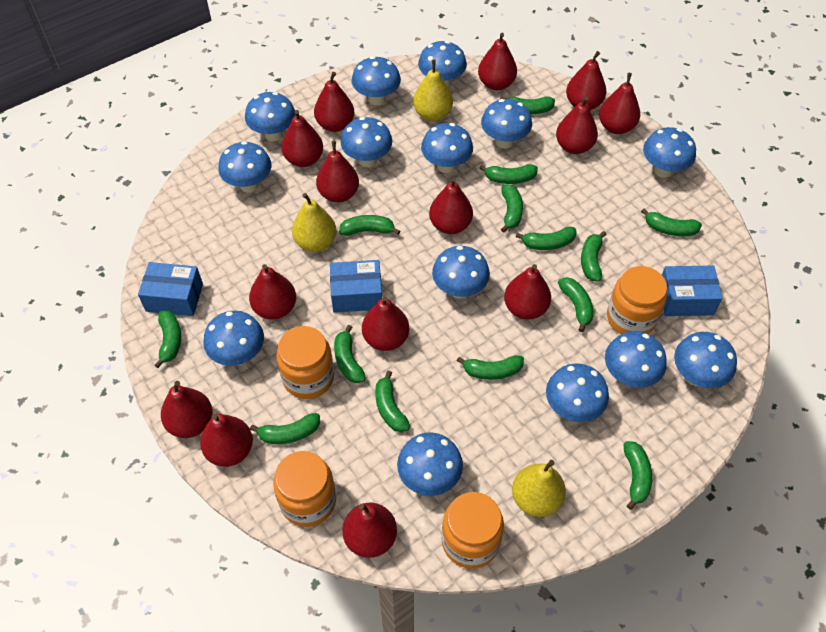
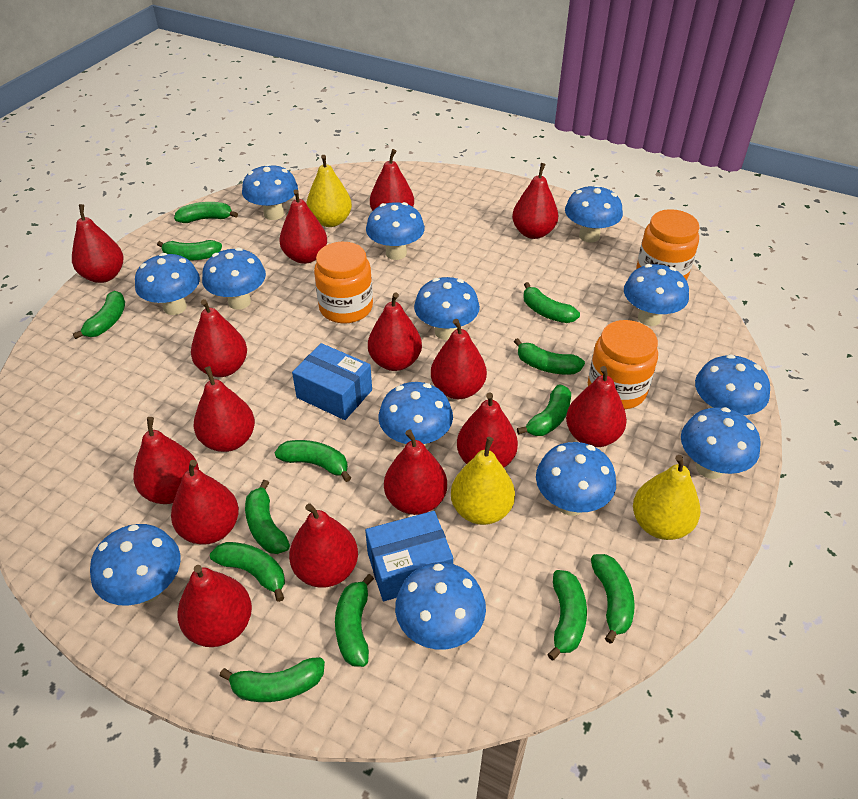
blue box: 3 -> 2
blue mushroom: 14 -> 13
green banana: 14 -> 13
orange jar: 4 -> 3
red pear: 14 -> 15

